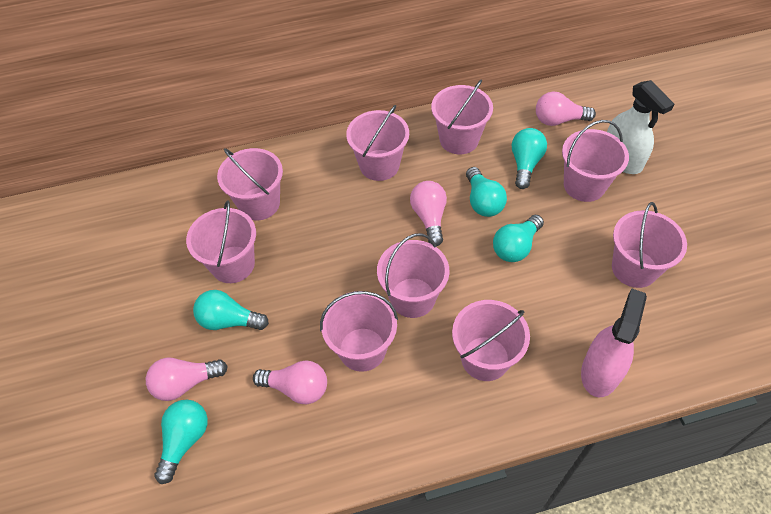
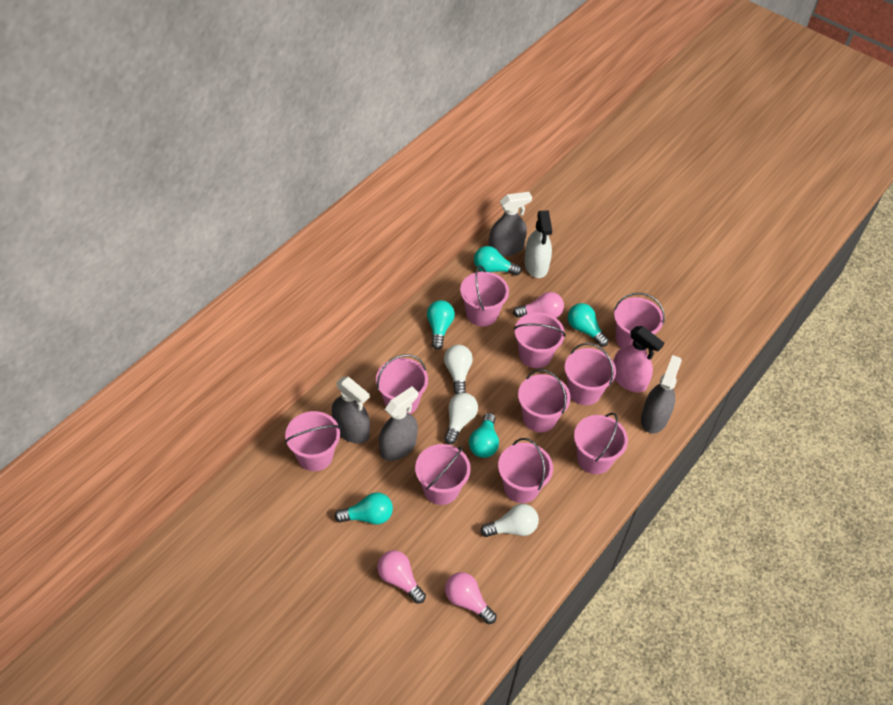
grey spray bottle: 0 -> 4
pink bucket: 9 -> 10
pink light bulb: 4 -> 3
white light bulb: 0 -> 3

